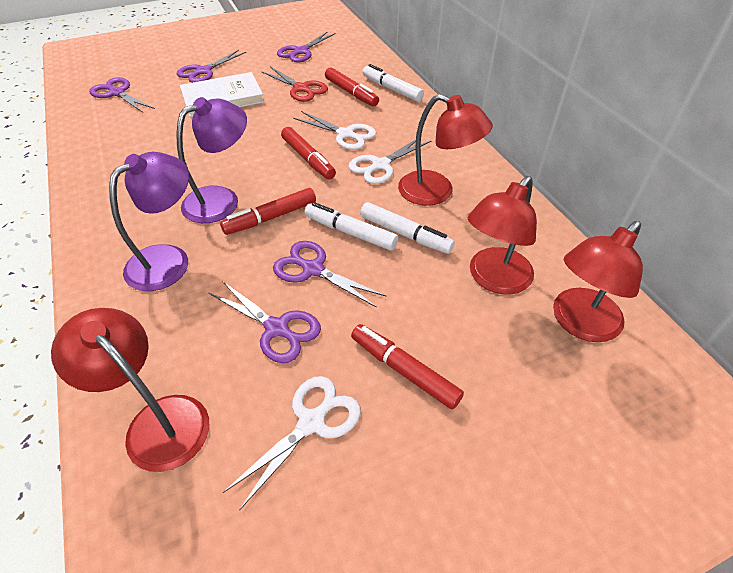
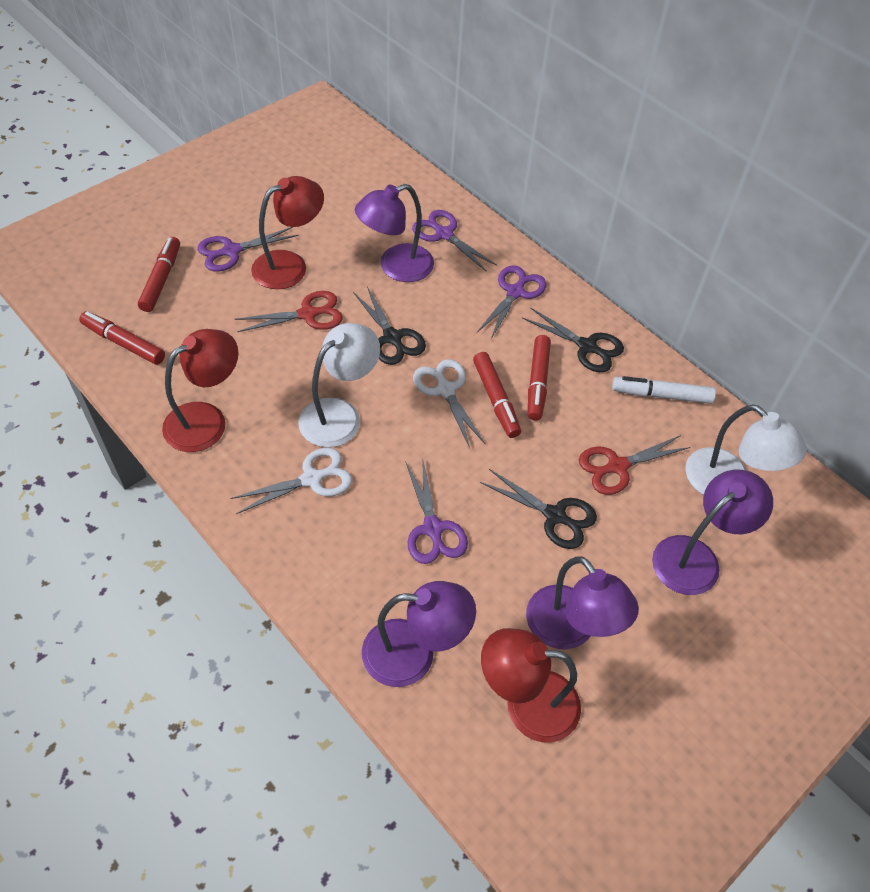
black scissors: 0 -> 3
purple lamp: 2 -> 4
purple scissors: 5 -> 4
red lamp: 4 -> 3
red scissors: 1 -> 2
white book: 1 -> 0
white lamp: 0 -> 2
white marker: 3 -> 1
white scissors: 3 -> 2

